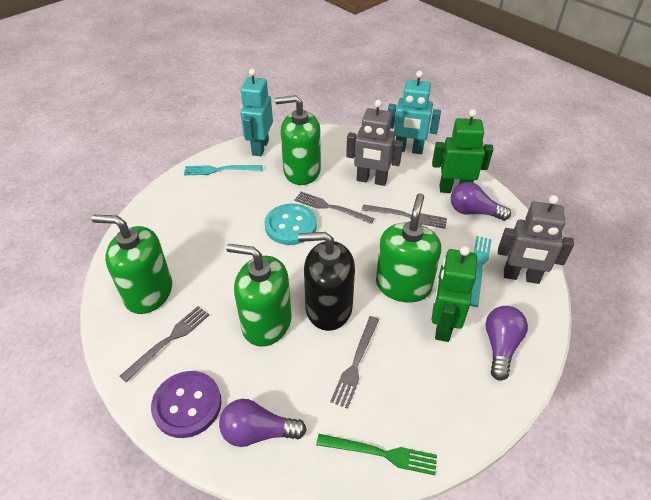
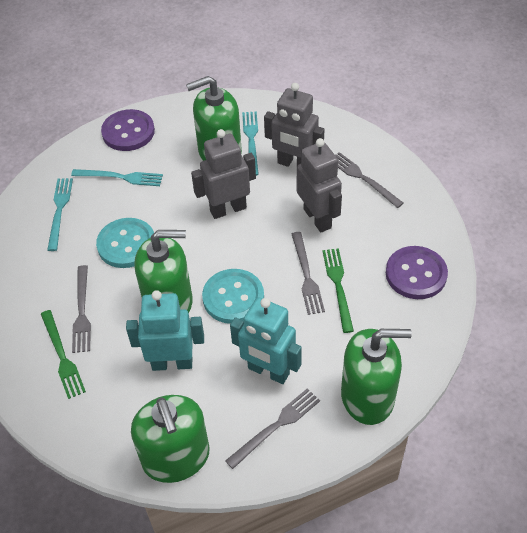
black soap dispenser: 1 -> 0
green fork: 1 -> 2
green robot: 2 -> 0
grey robot: 2 -> 3
purple button: 1 -> 2
purple light bulb: 3 -> 0
turquoise button: 1 -> 2
turquoise fork: 2 -> 3

